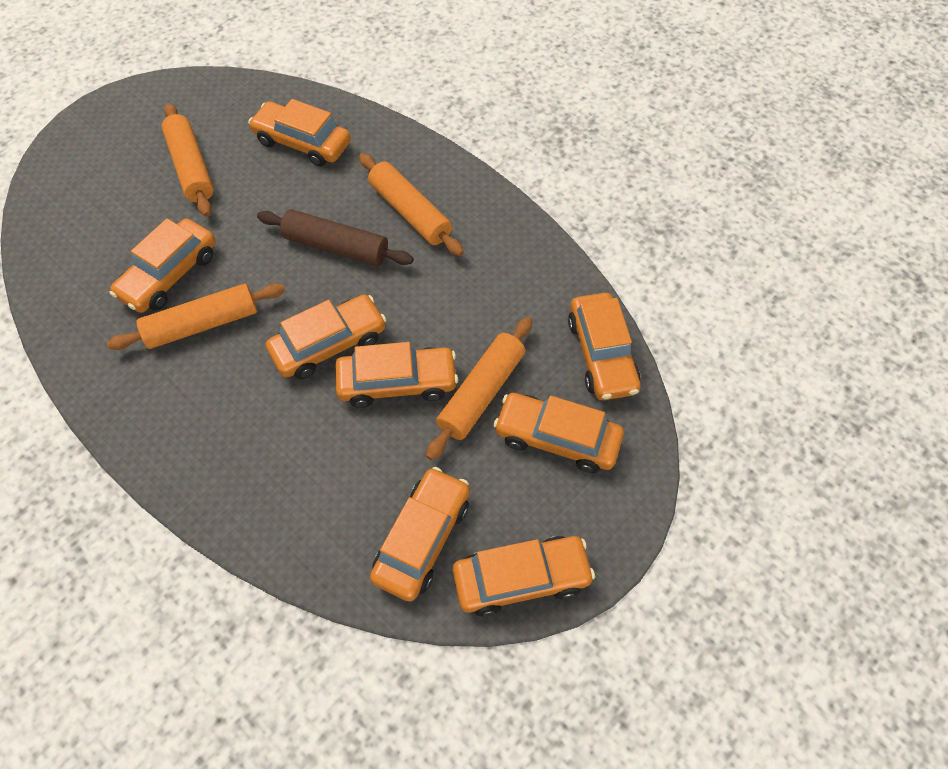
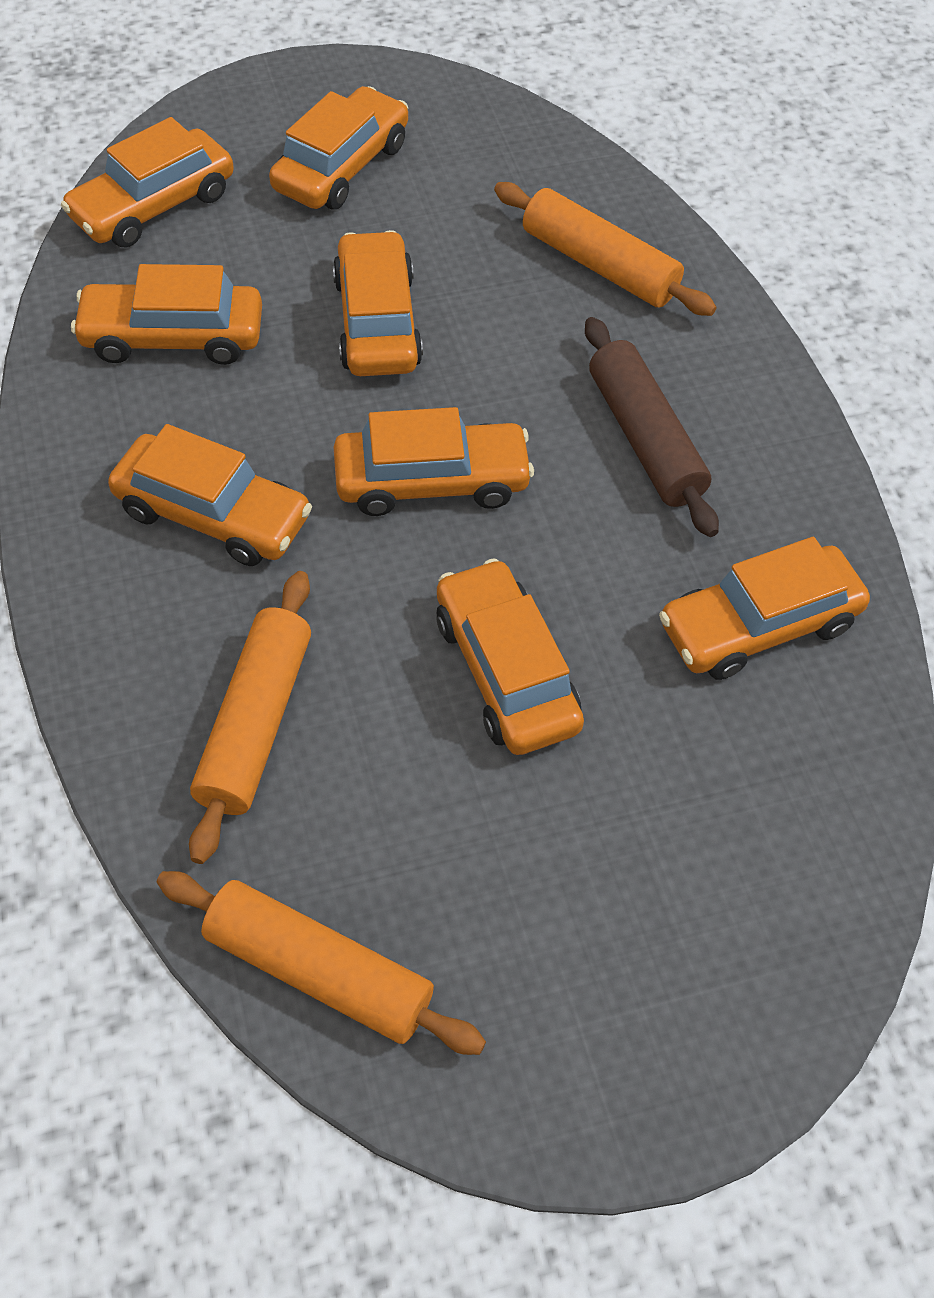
orange rolling pin: 4 -> 3

